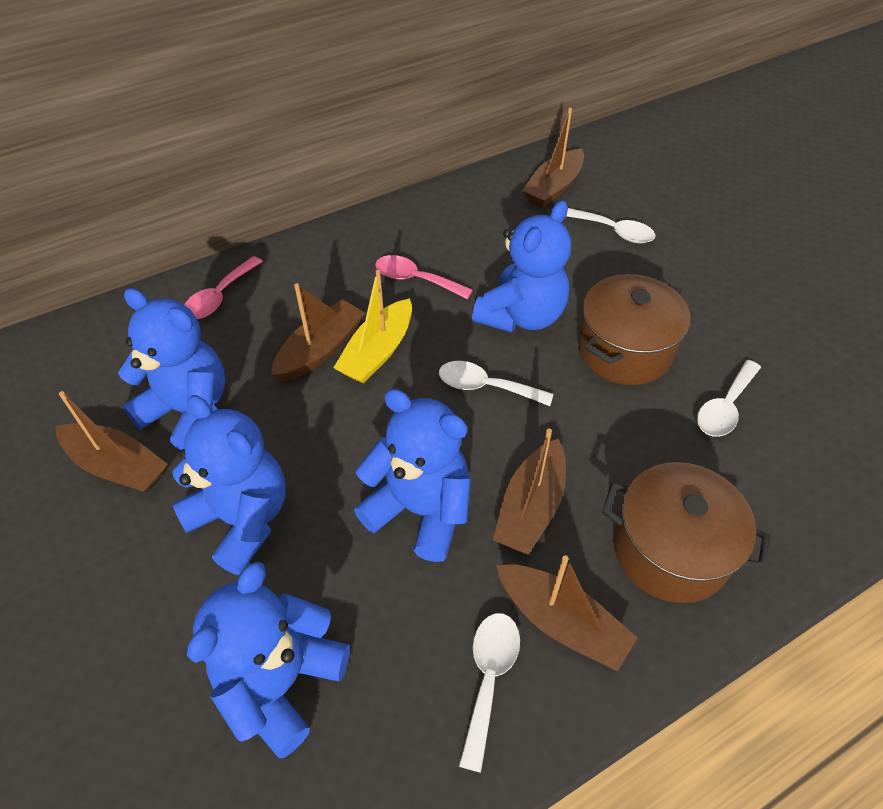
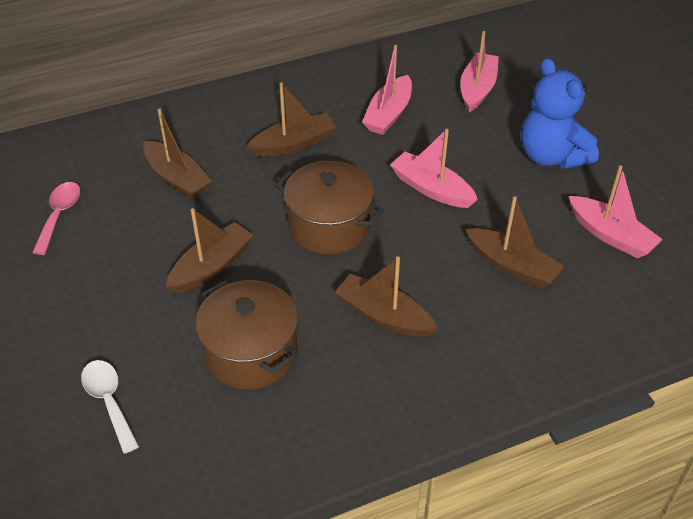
blue teddy bear: 5 -> 1
pink boat: 0 -> 4
pink spoon: 2 -> 1
white spoon: 4 -> 1
yellow boat: 1 -> 0

